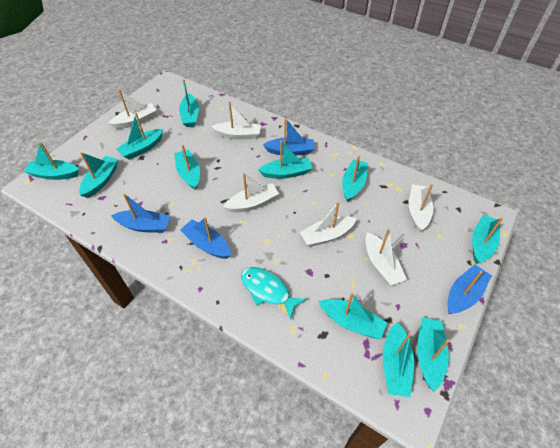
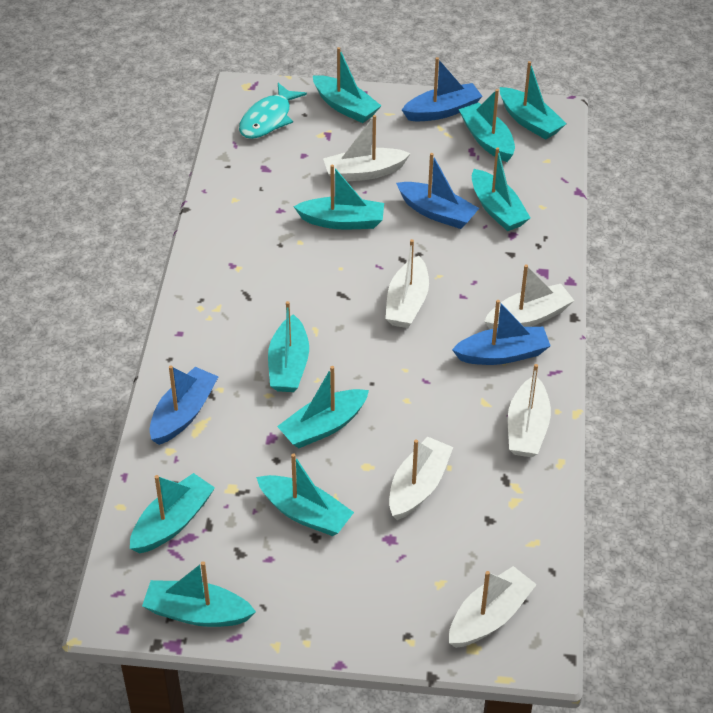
turquoise boat: 11 -> 10

